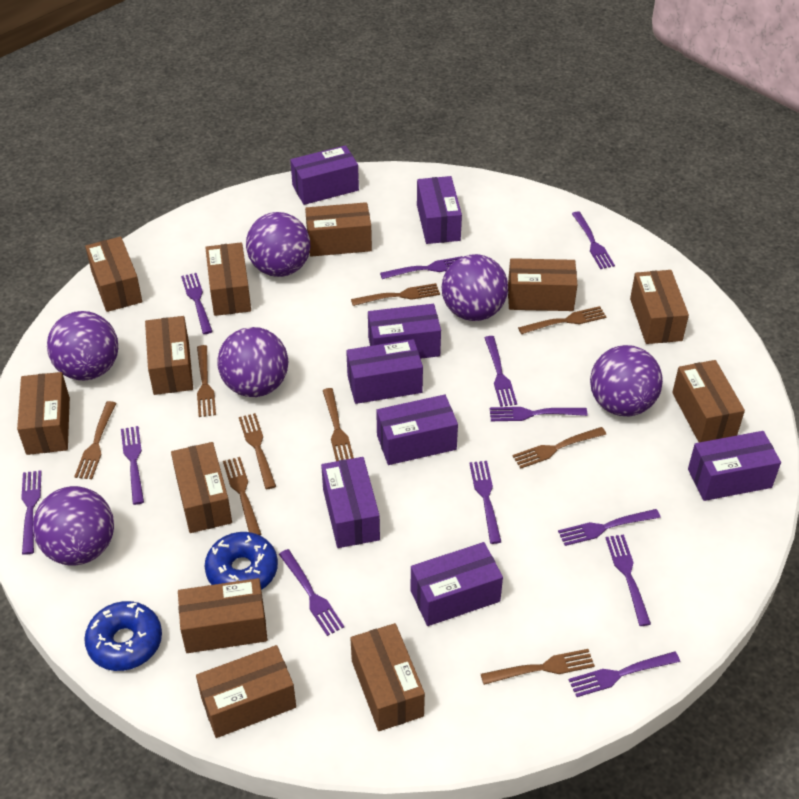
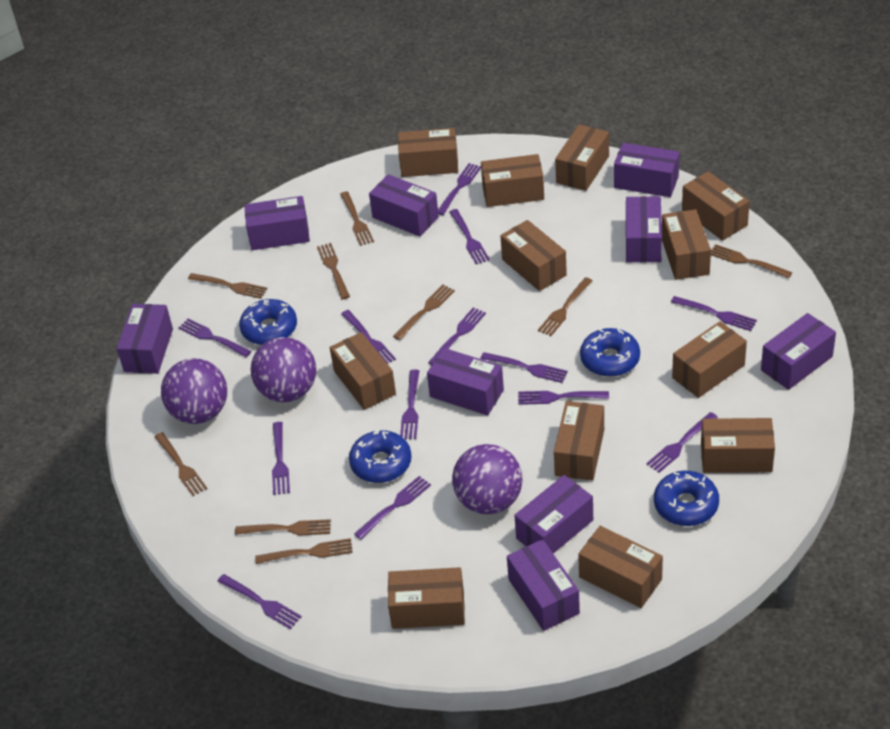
blue donut: 2 -> 4
purple ball: 6 -> 3
purple box: 8 -> 9
purple fork: 12 -> 13

